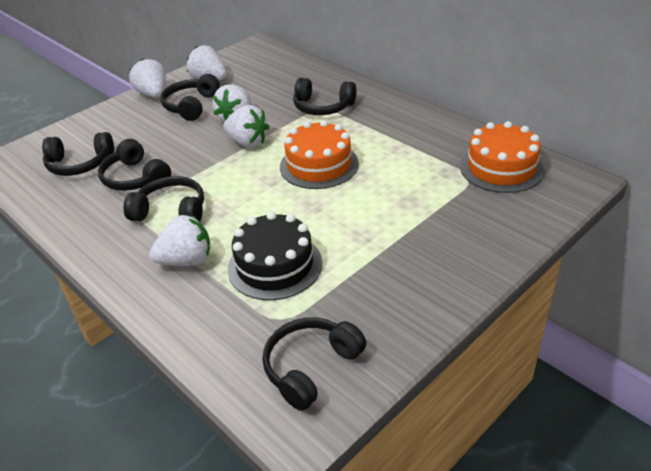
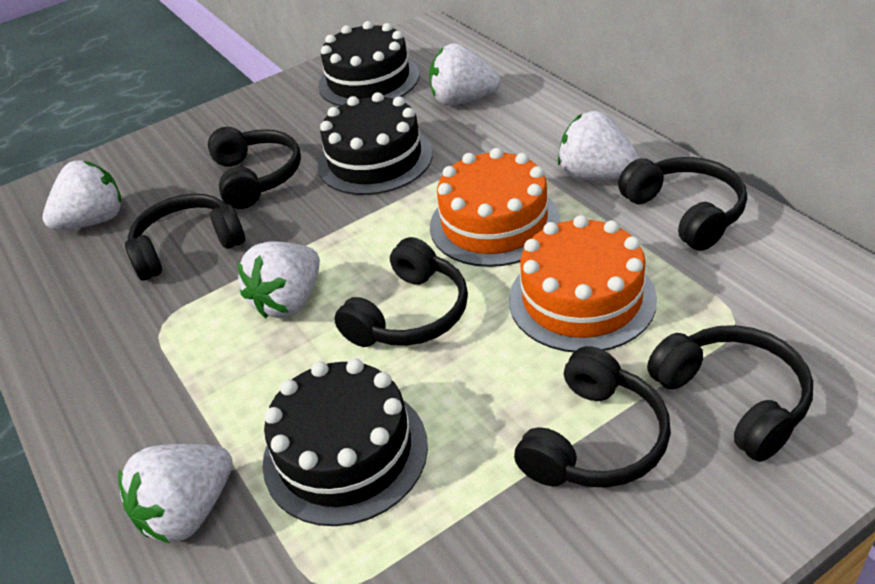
black cake: 1 -> 3

